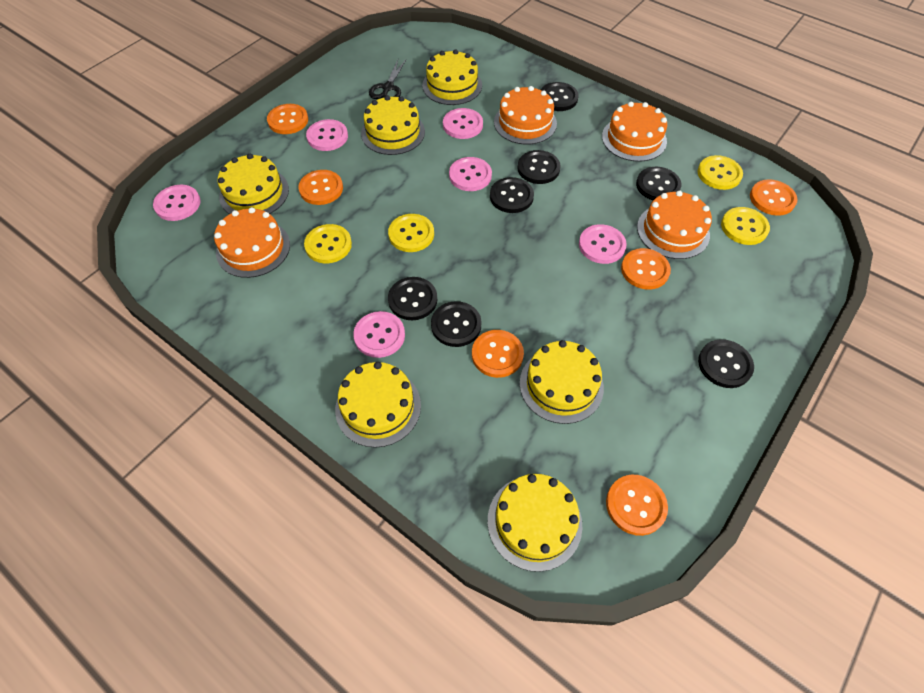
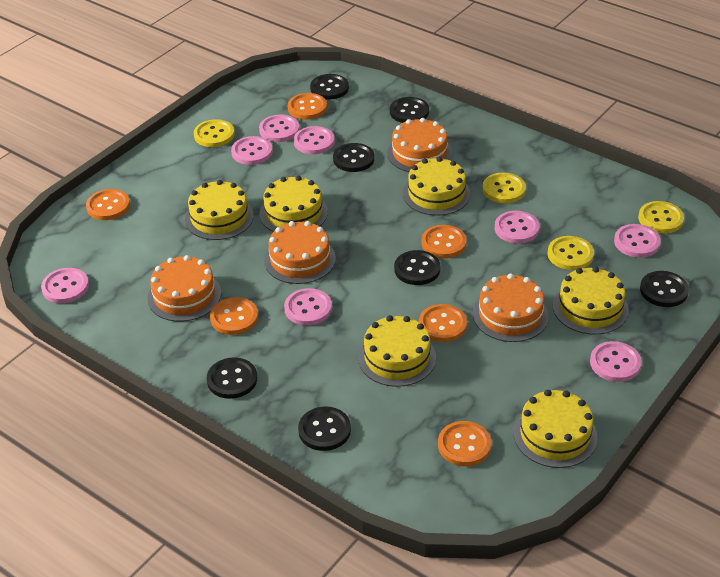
black scissors: 1 -> 0
pink button: 6 -> 8

